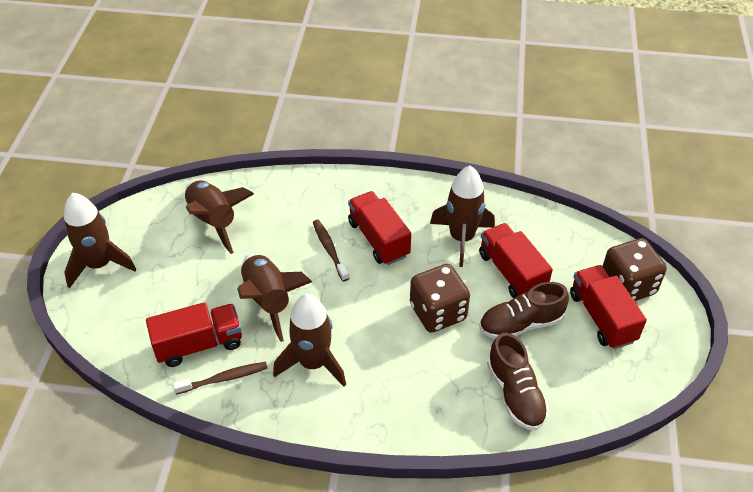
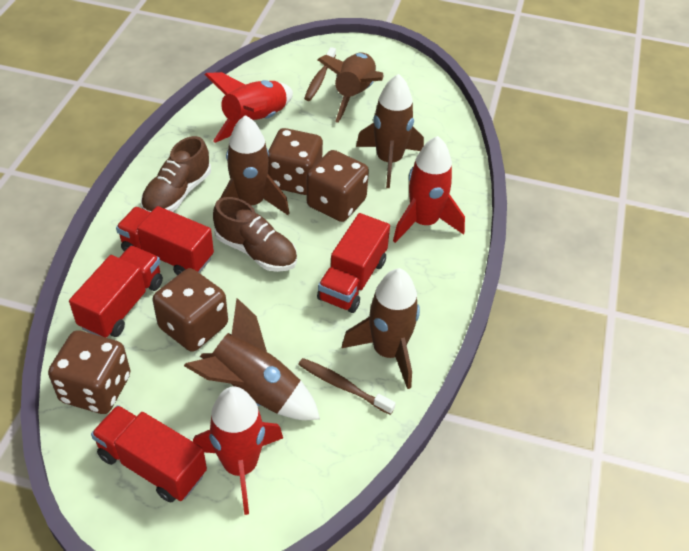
brown dice: 2 -> 4
red rocket: 0 -> 3

